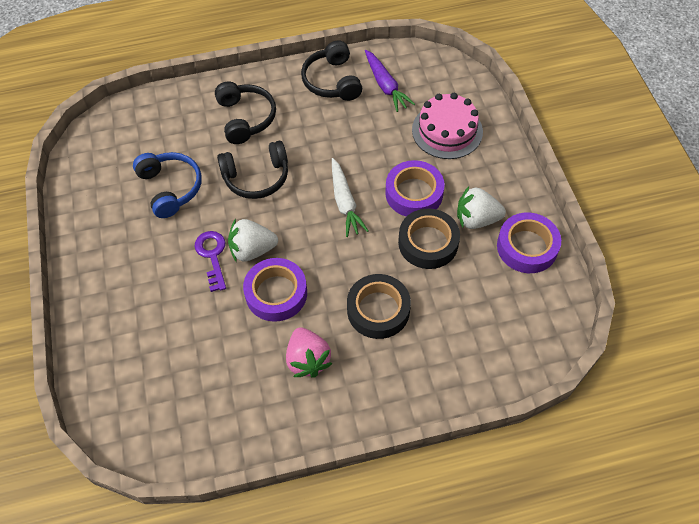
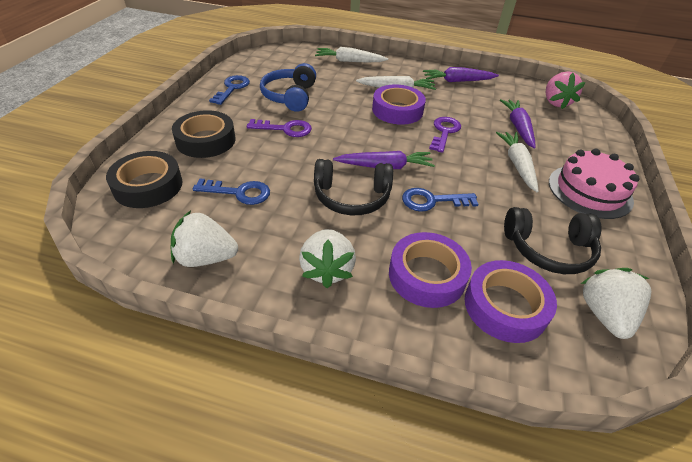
black headphones: 3 -> 2
blue key: 0 -> 3
purple carrot: 1 -> 3
purple key: 1 -> 2
white carrot: 1 -> 3
white strawberry: 2 -> 3

